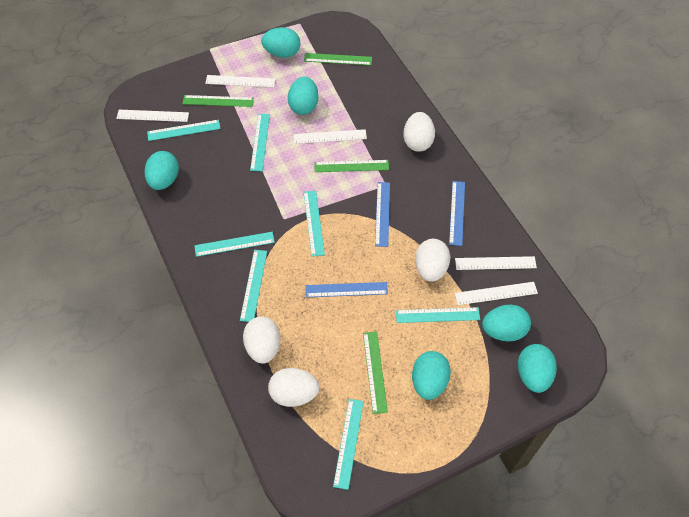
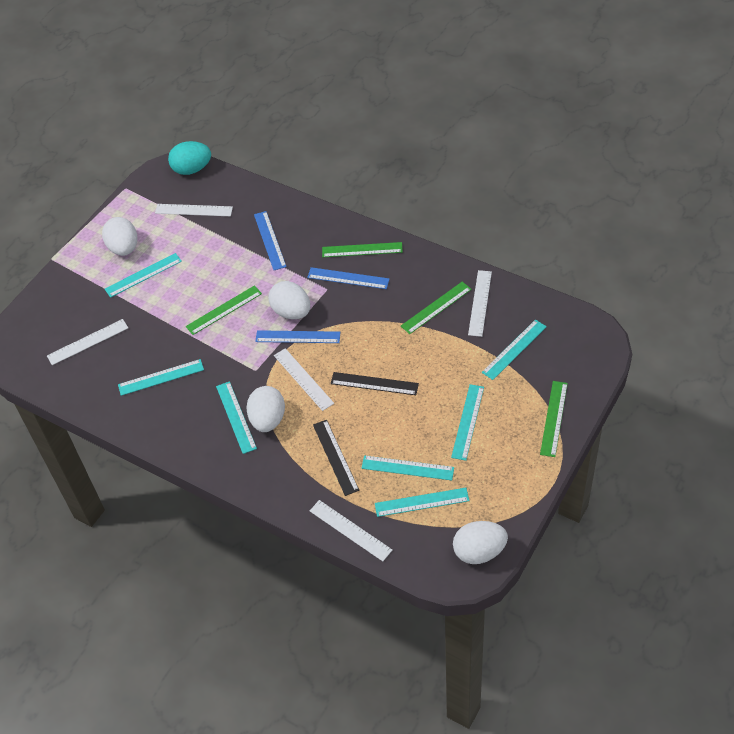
black ruler: 0 -> 2
turquoise egg: 6 -> 1

